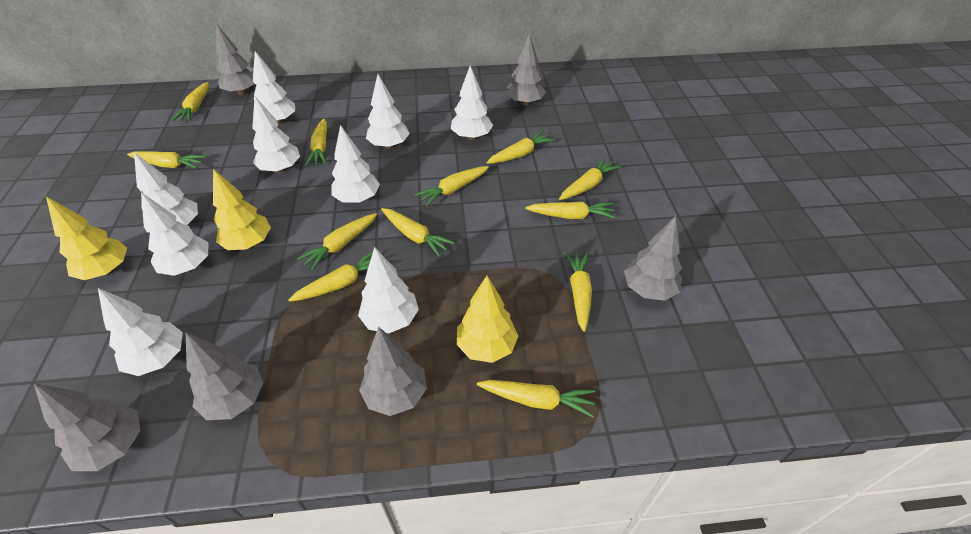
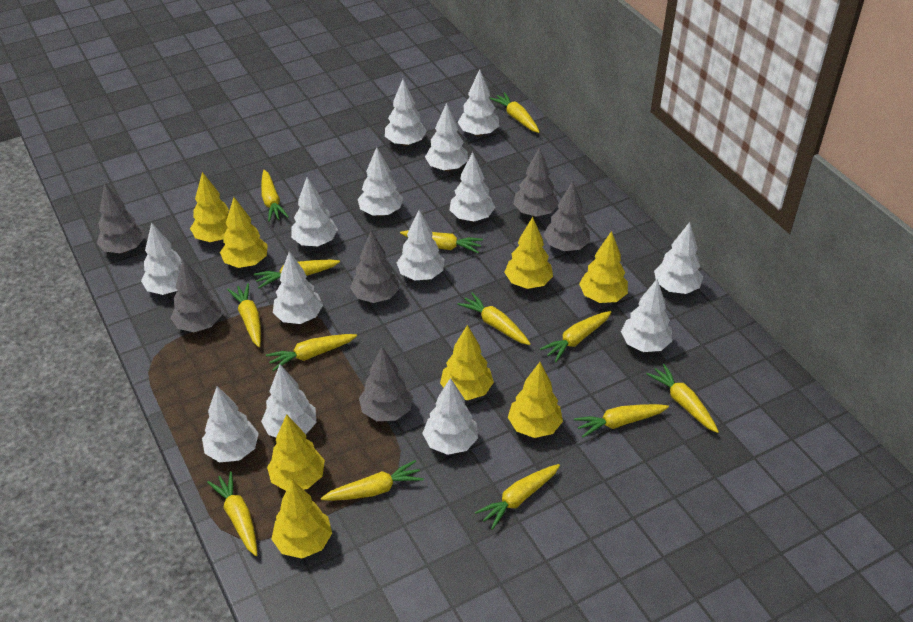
white tree: 9 -> 14
yellow carrot: 12 -> 13
yellow tree: 3 -> 8

